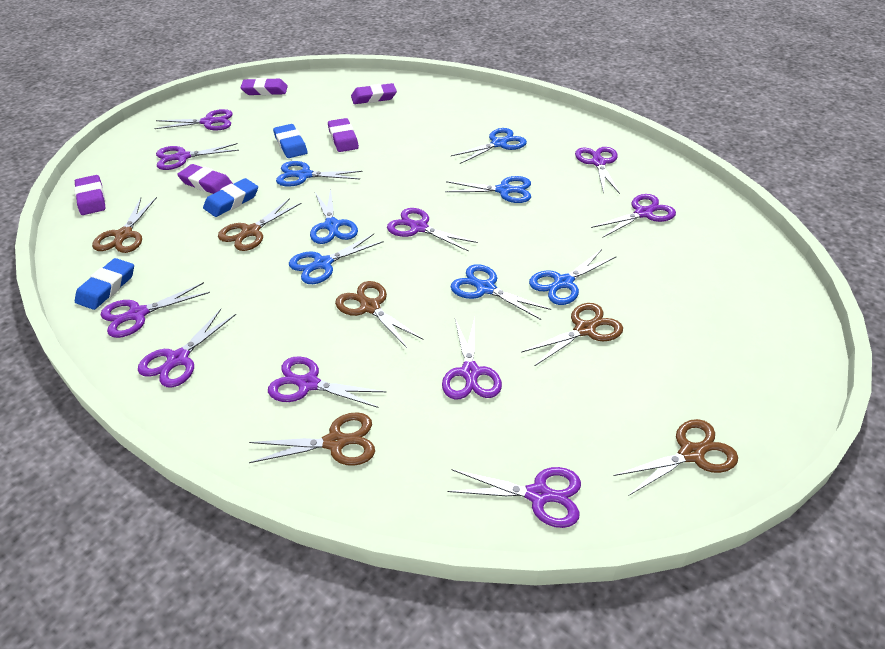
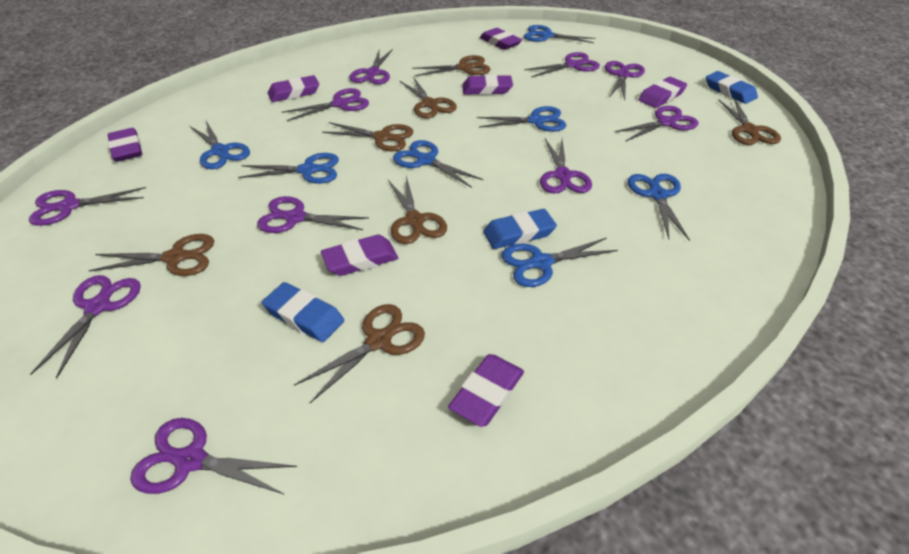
brown scissors: 6 -> 7
purple eraser: 5 -> 7

